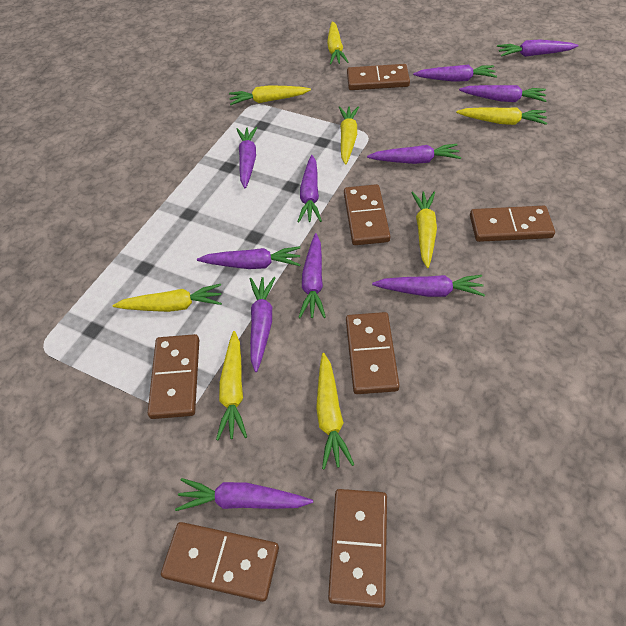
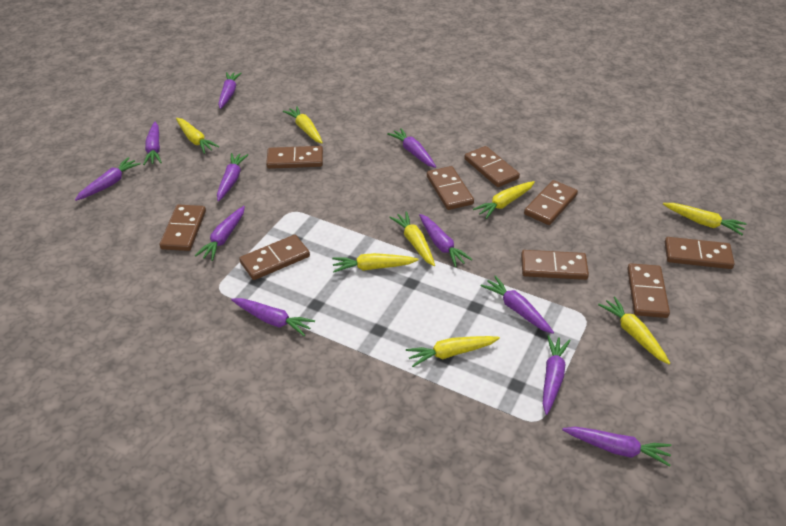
brown domino: 7 -> 9

